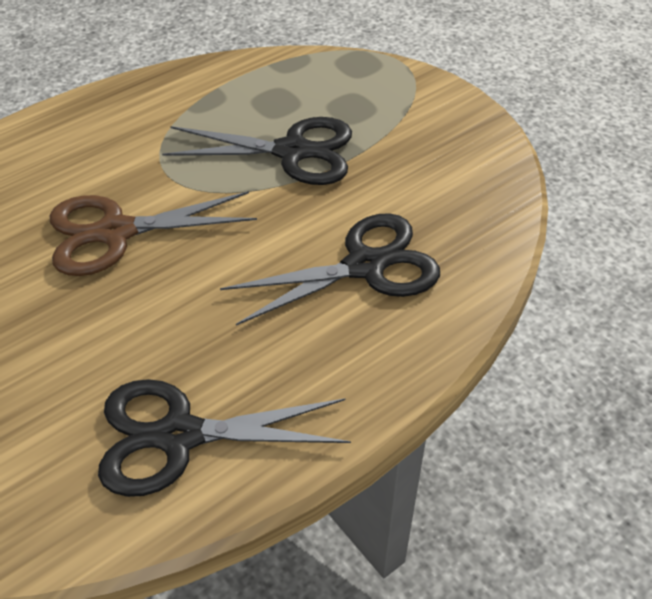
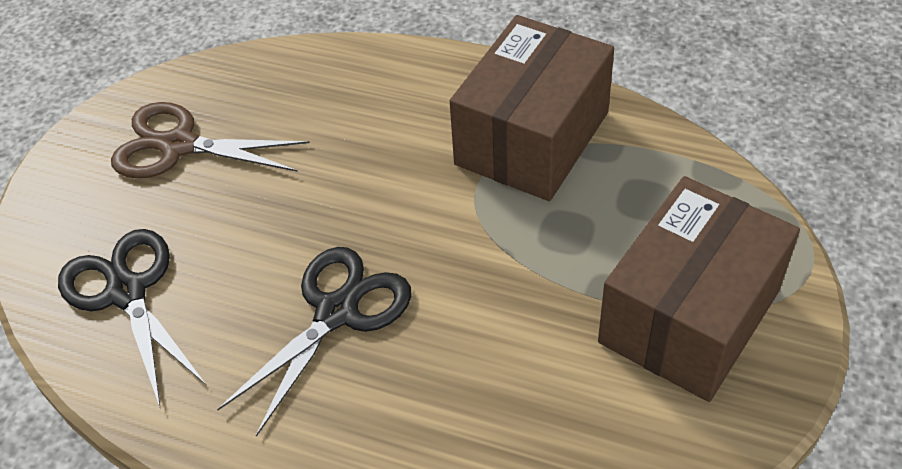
black scissors: 3 -> 2
brown box: 0 -> 2

